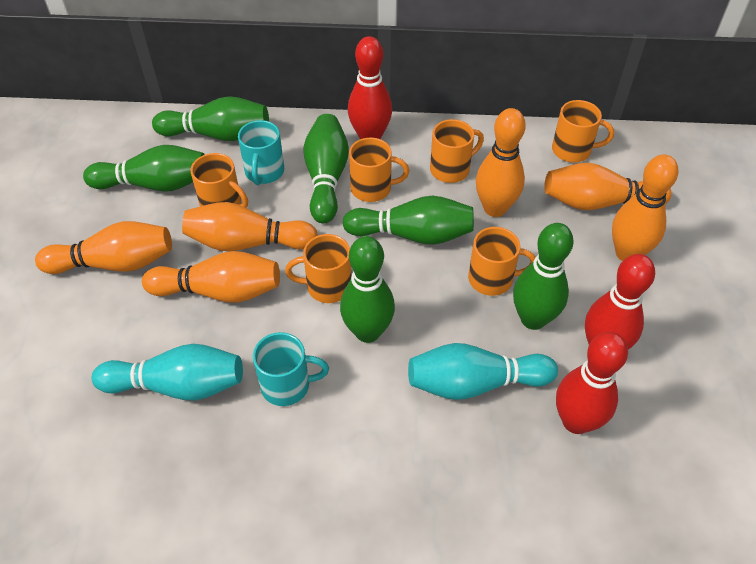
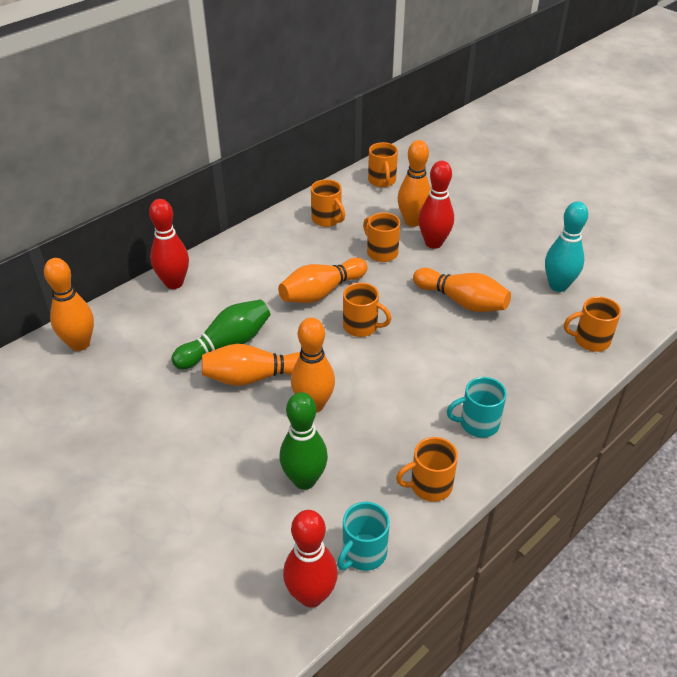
green bowling pin: 6 -> 2
turquoise bowling pin: 2 -> 1

